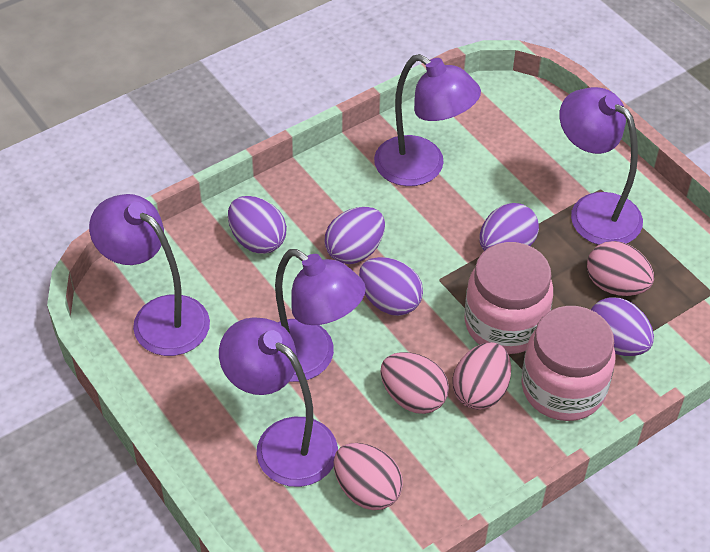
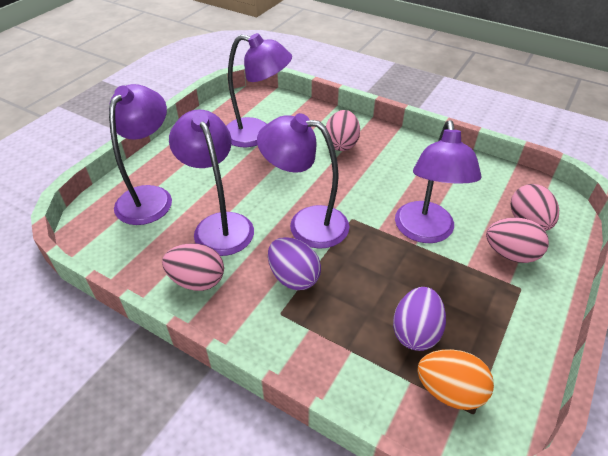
orange egg: 0 -> 1
pink jar: 2 -> 0
purple egg: 5 -> 2

